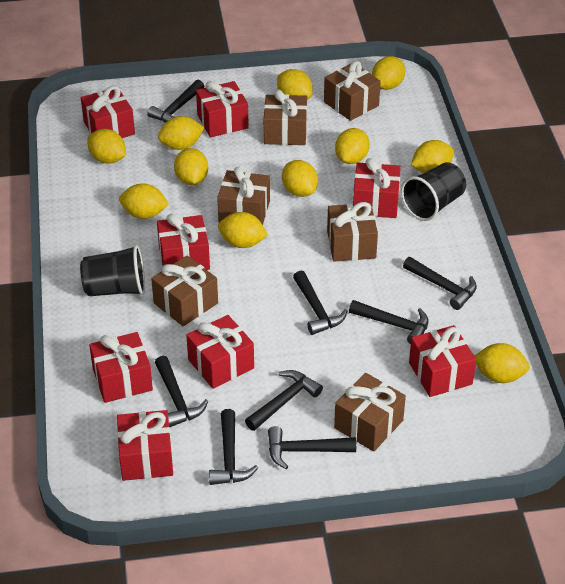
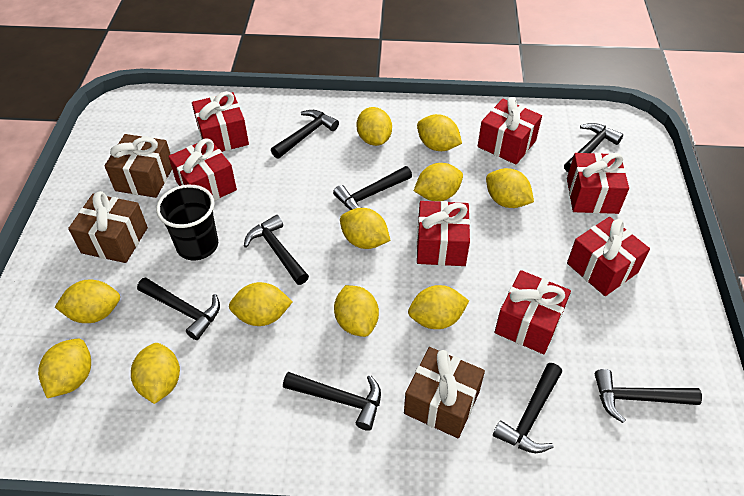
black cup: 2 -> 1
brown gift: 6 -> 3
red gift: 8 -> 7

